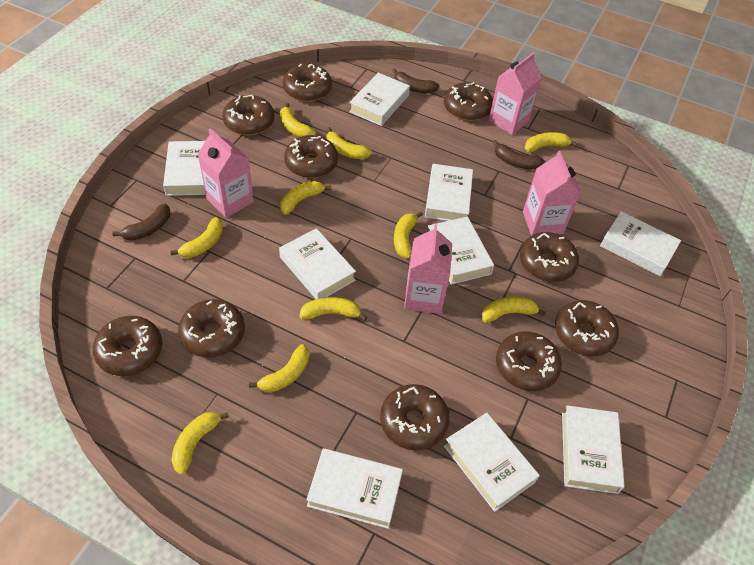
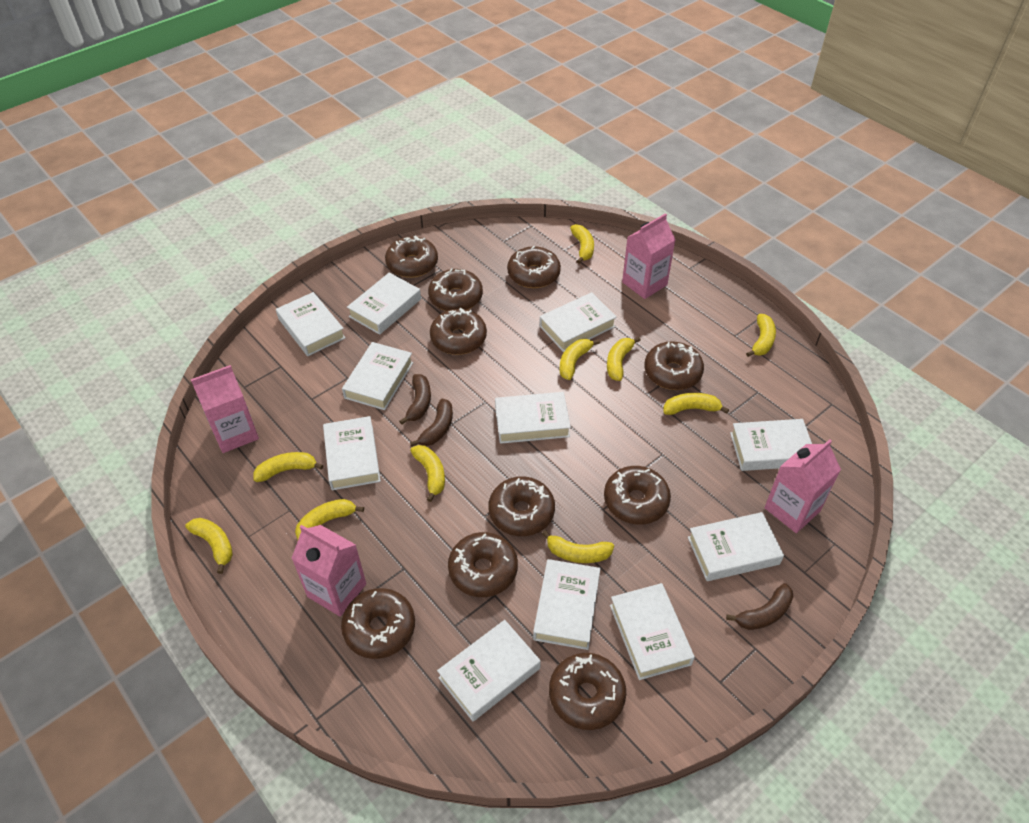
white book: 9 -> 11

